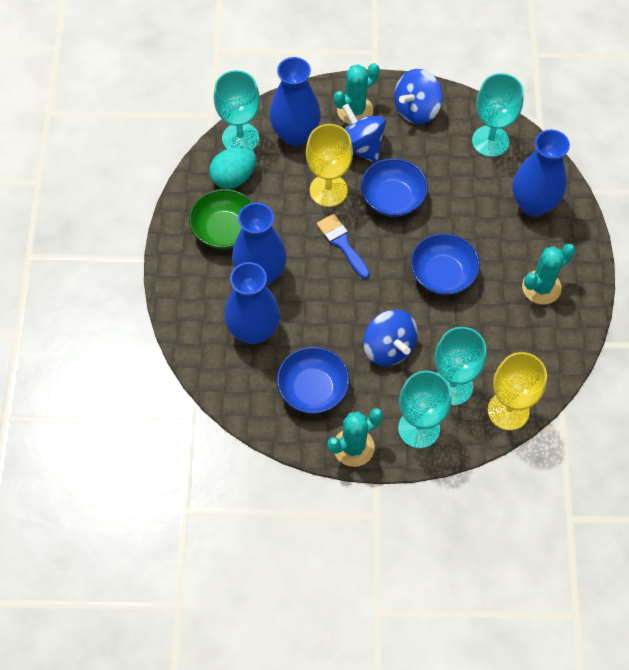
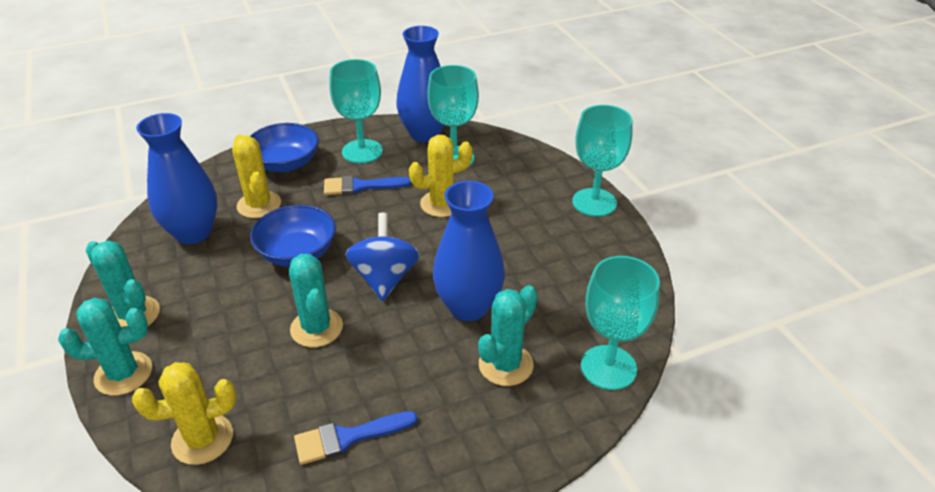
blue bowl: 3 -> 2
blue brush: 1 -> 2
blue spinning top: 3 -> 1
blue vase: 4 -> 3
green bowl: 1 -> 0
turquoise cactus: 3 -> 4
turquoise egg: 1 -> 0
yellow cactus: 0 -> 3
yellow goblet: 2 -> 0

